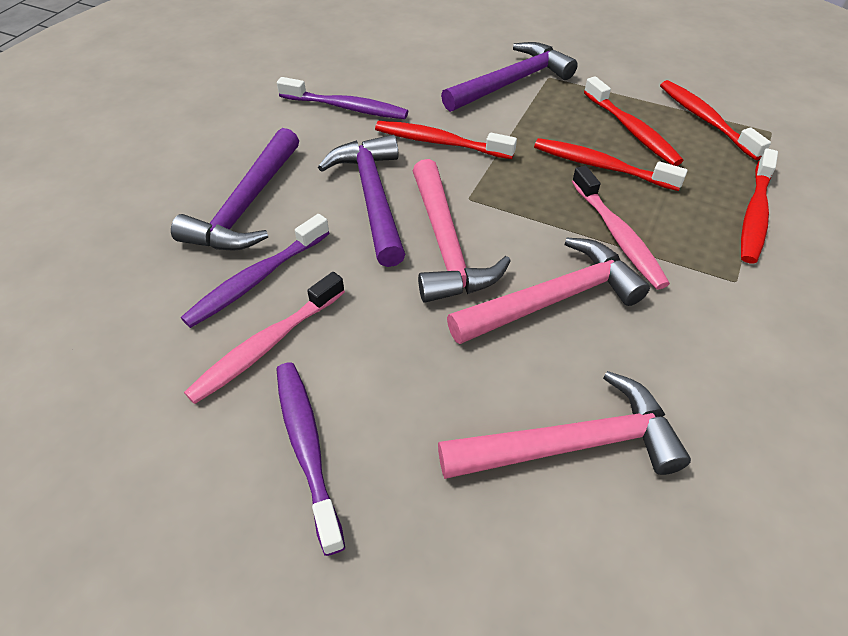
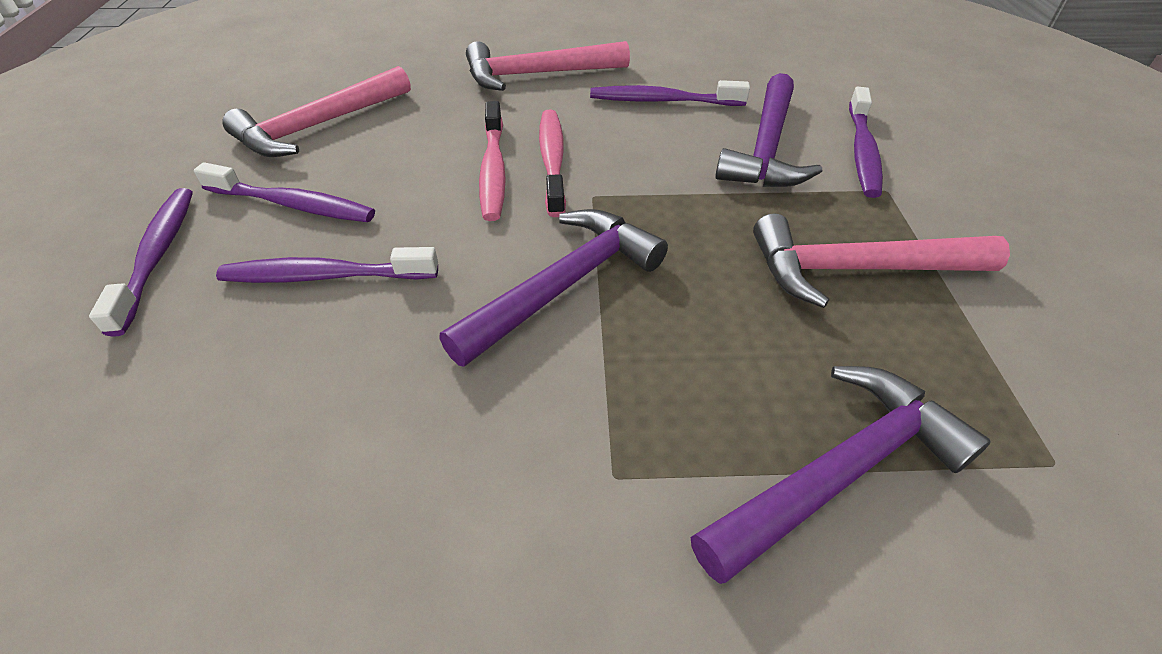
purple toothbrush: 3 -> 5
red toothbrush: 5 -> 0

